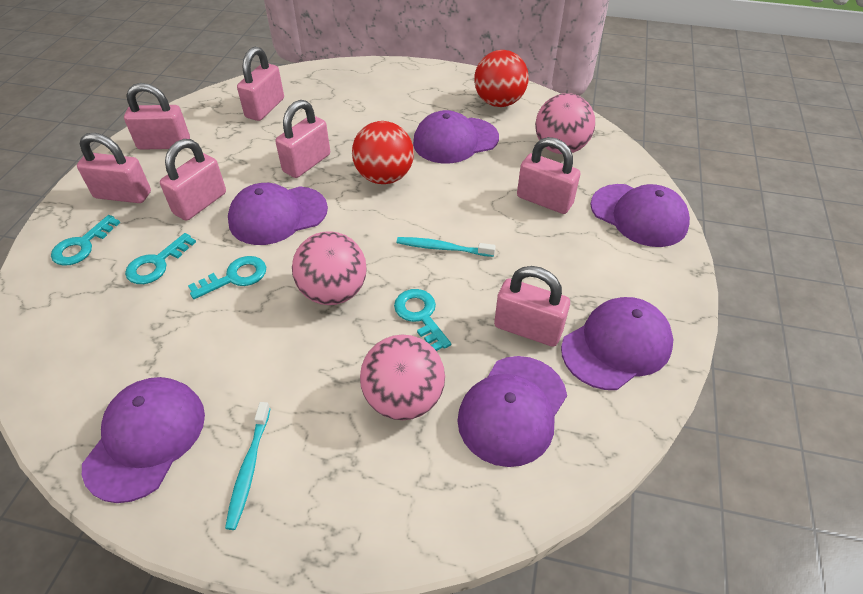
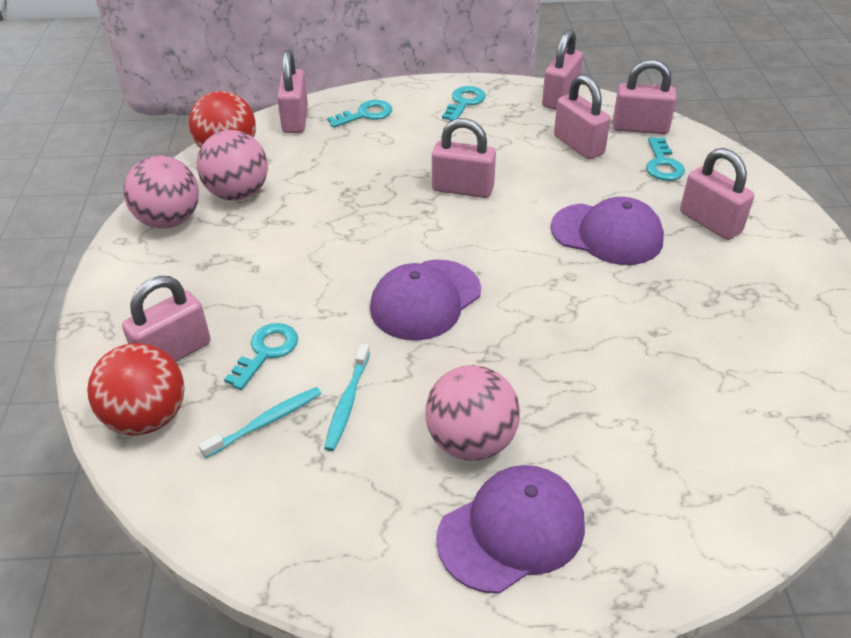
purple cap: 6 -> 3

